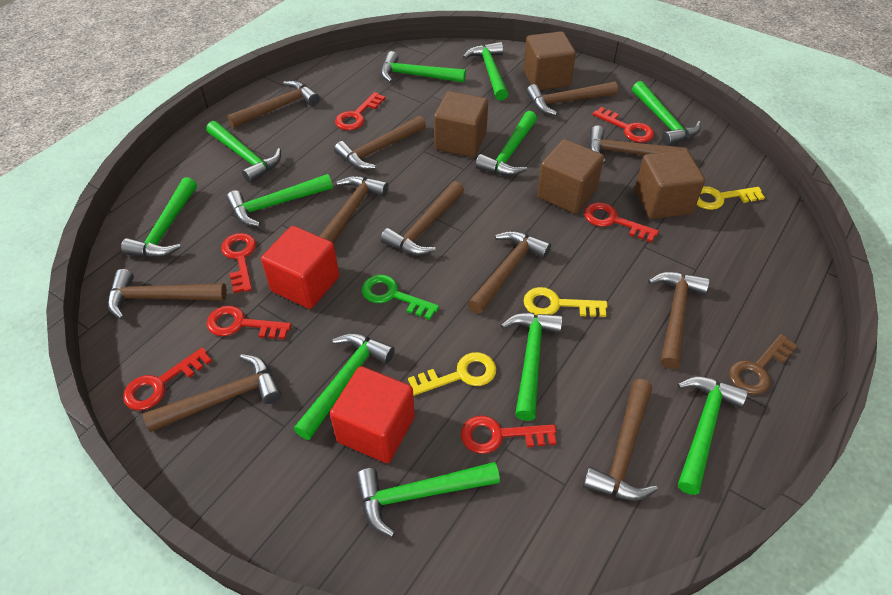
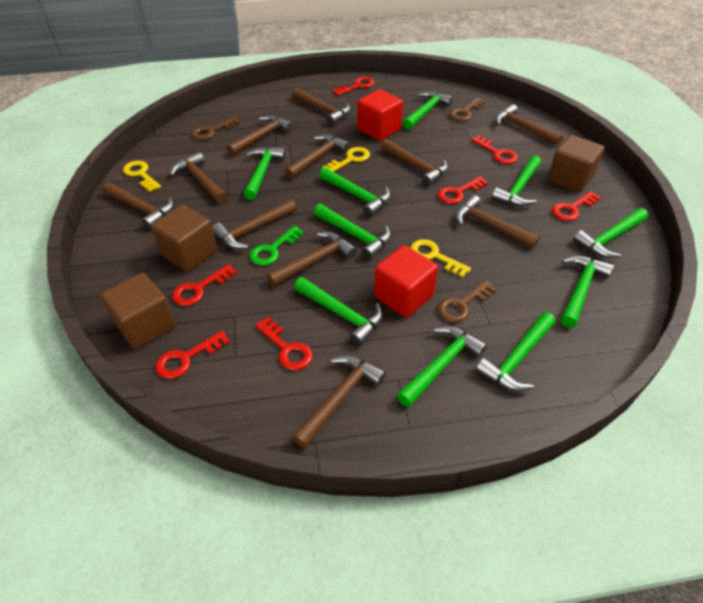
brown cube: 4 -> 3
brown key: 1 -> 3
green hammer: 11 -> 10

